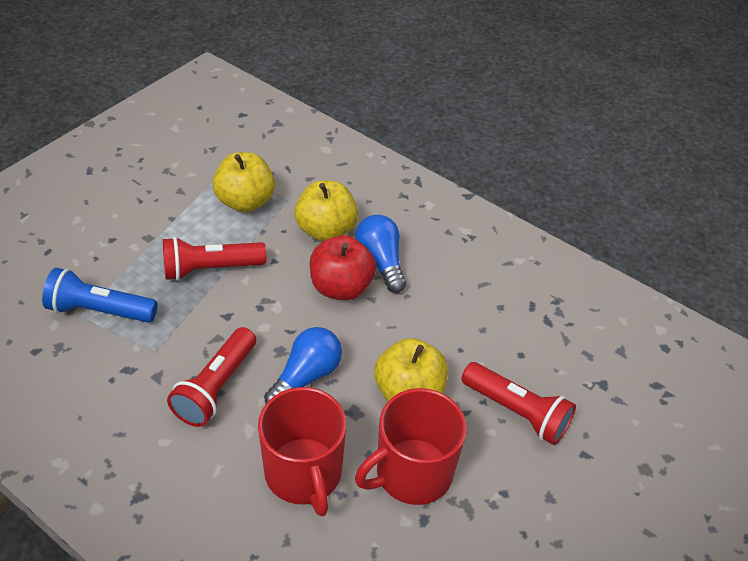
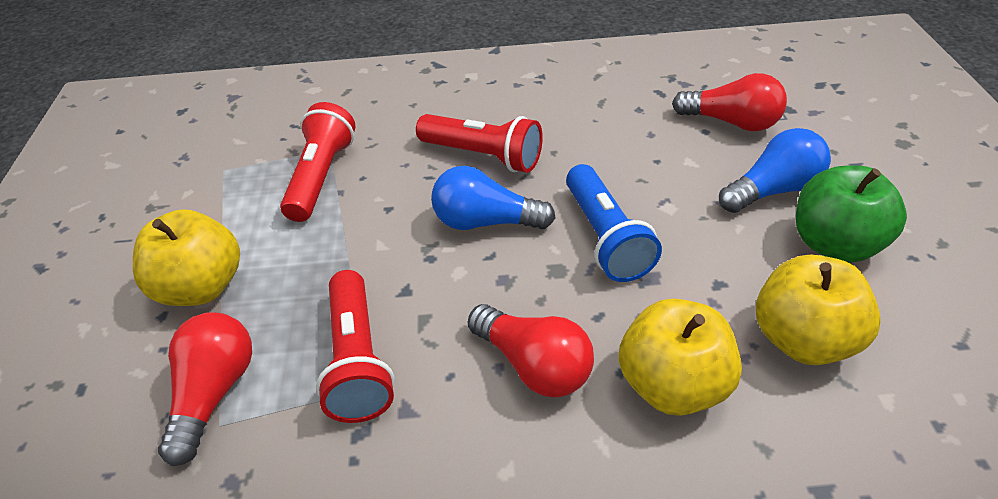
green apple: 0 -> 1
red apple: 1 -> 0
red light bulb: 0 -> 3
red mug: 2 -> 0

